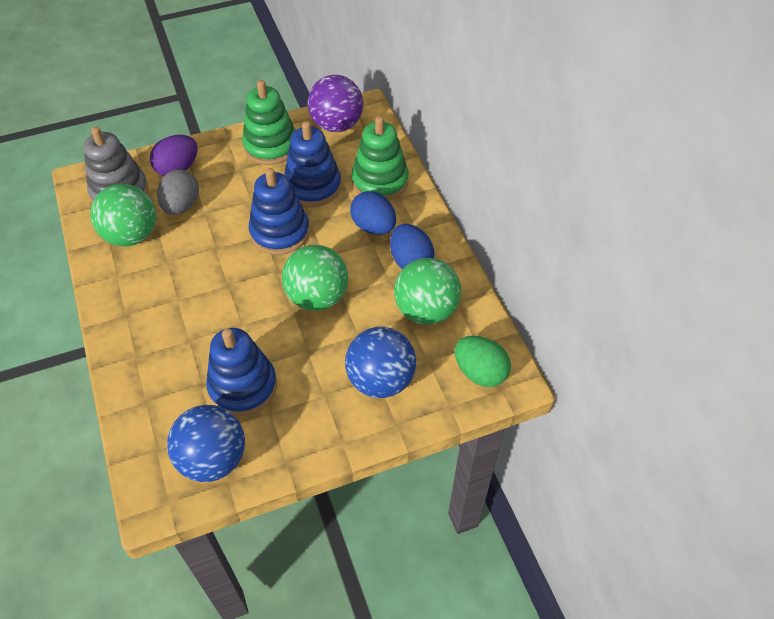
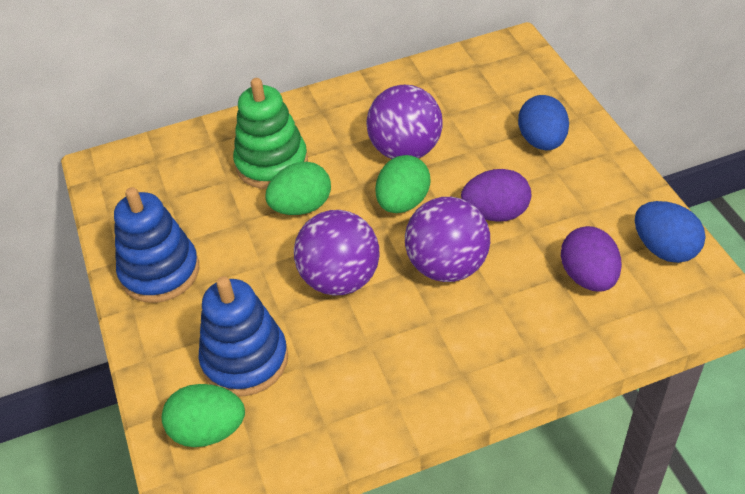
blue ball: 2 -> 0
blue stacking toy: 3 -> 2
green ball: 3 -> 0
green egg: 1 -> 3
green stacking toy: 2 -> 1
grey egg: 1 -> 0
grey stacking toy: 1 -> 0
purple ball: 1 -> 3
purple egg: 1 -> 2

